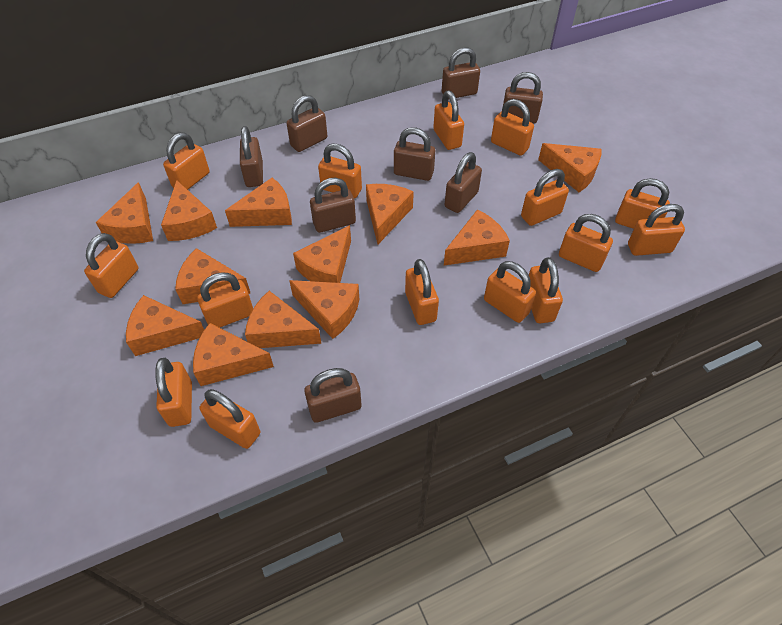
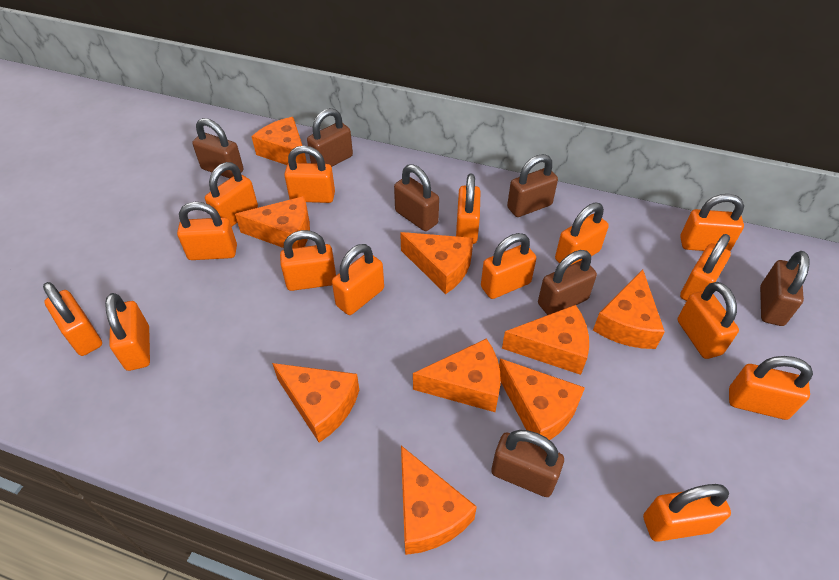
brown padlock: 8 -> 7
orange cheese: 12 -> 9

